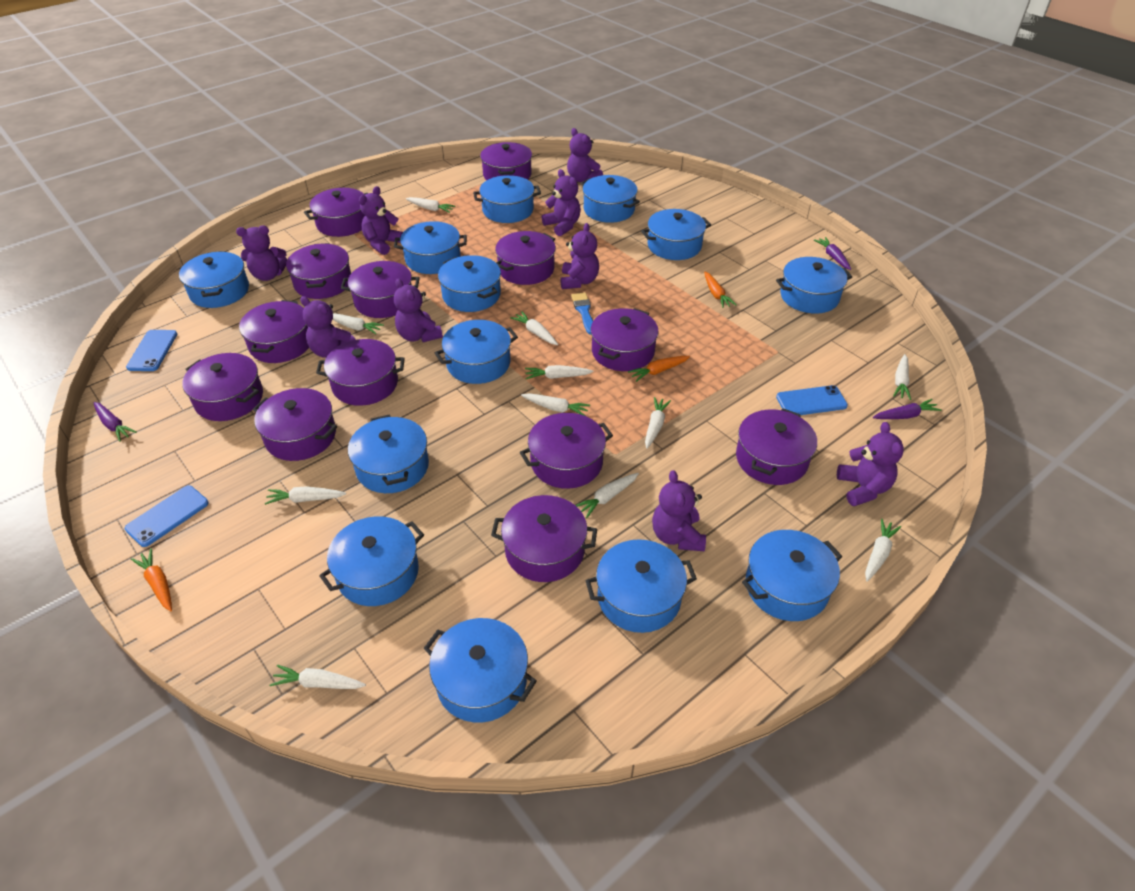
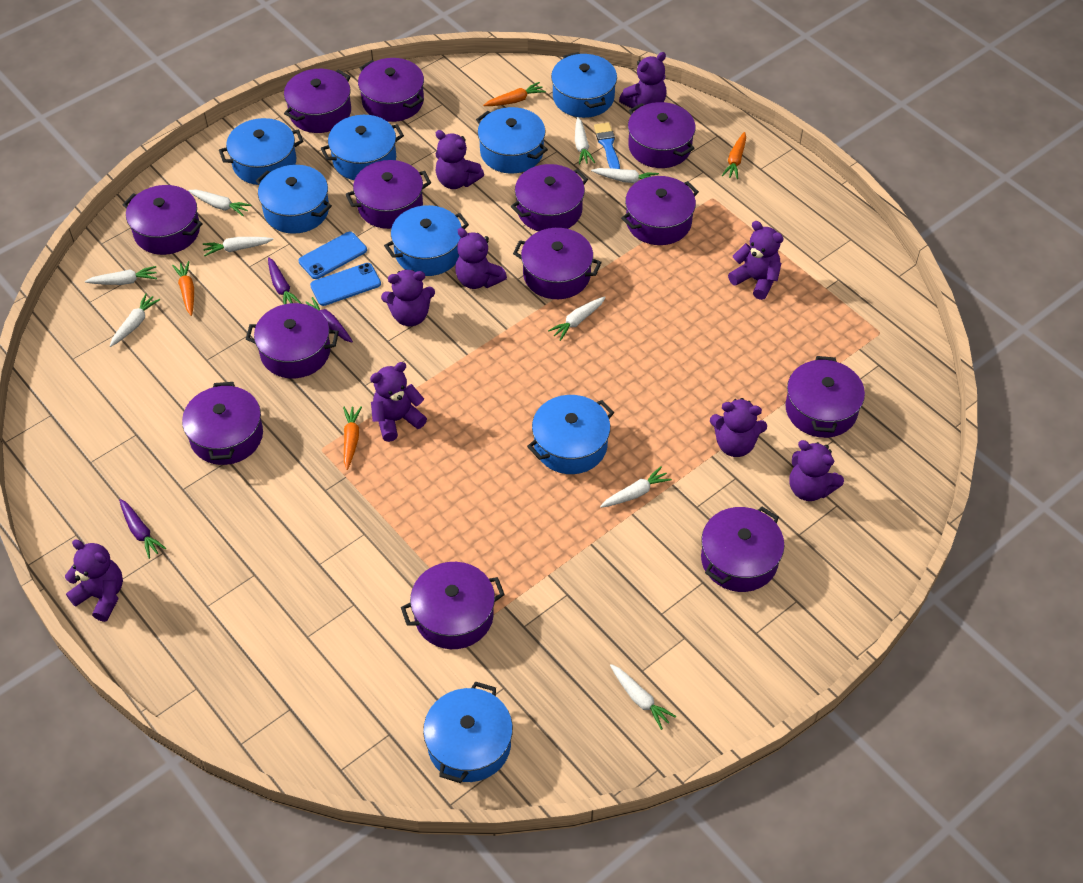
blue phone: 3 -> 2
blue pot: 13 -> 8
orange carrot: 3 -> 4
white carrot: 11 -> 9

